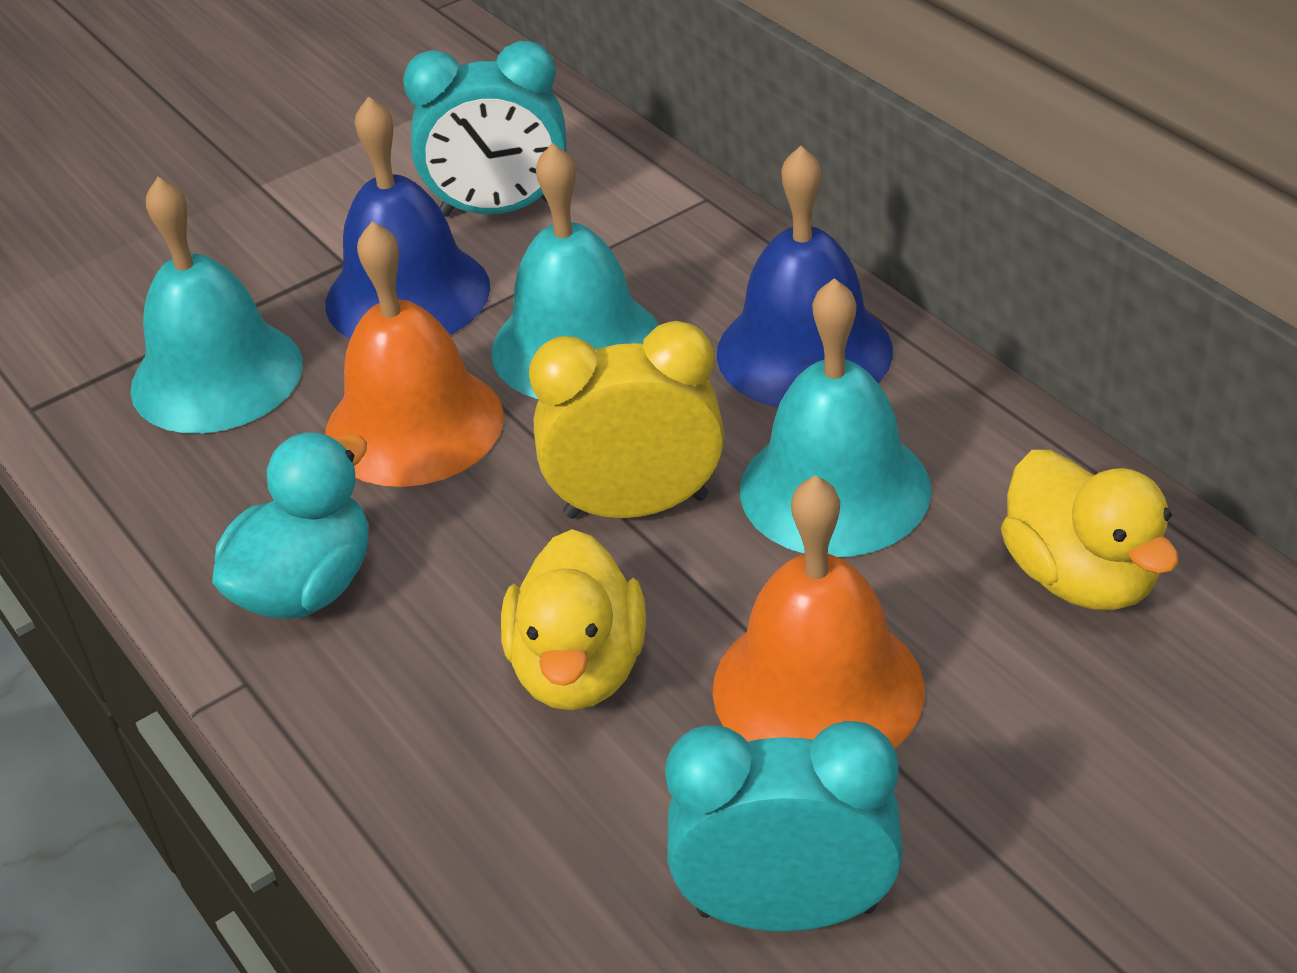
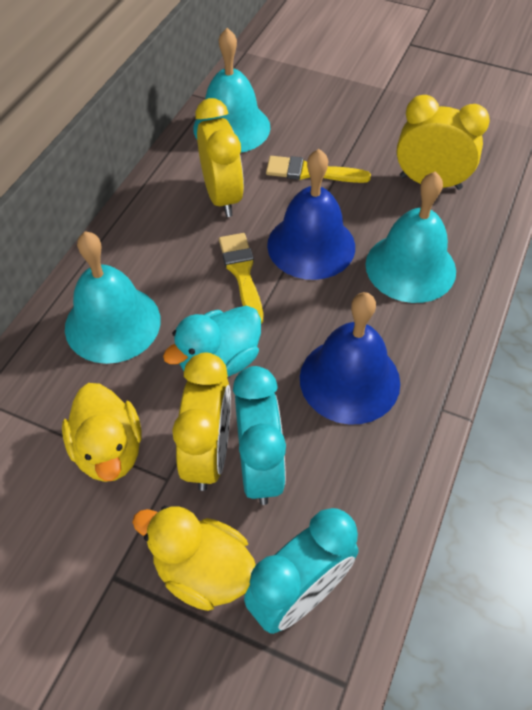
orange bell: 2 -> 0
yellow brush: 0 -> 2
yellow clock: 1 -> 3

